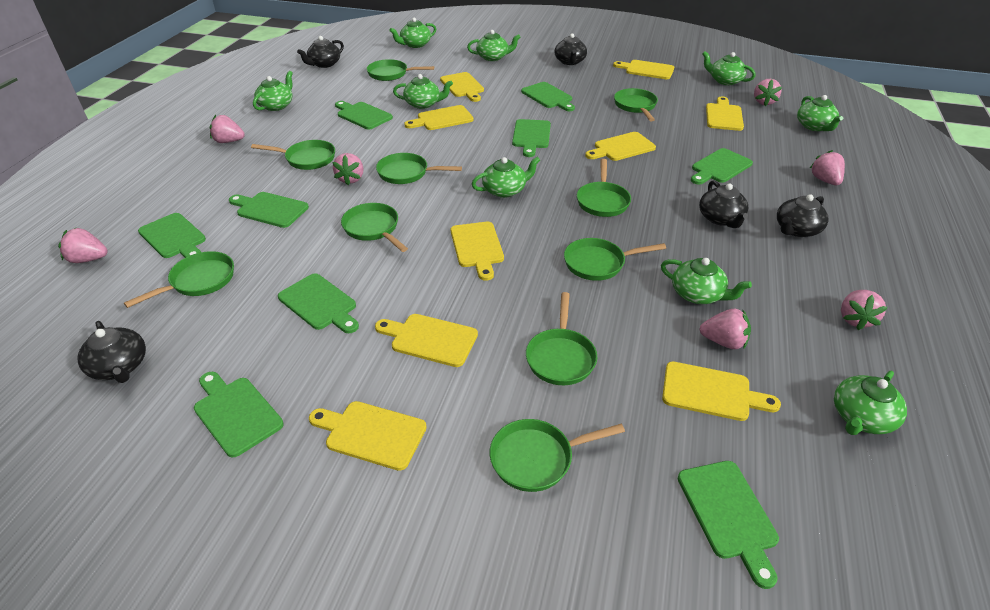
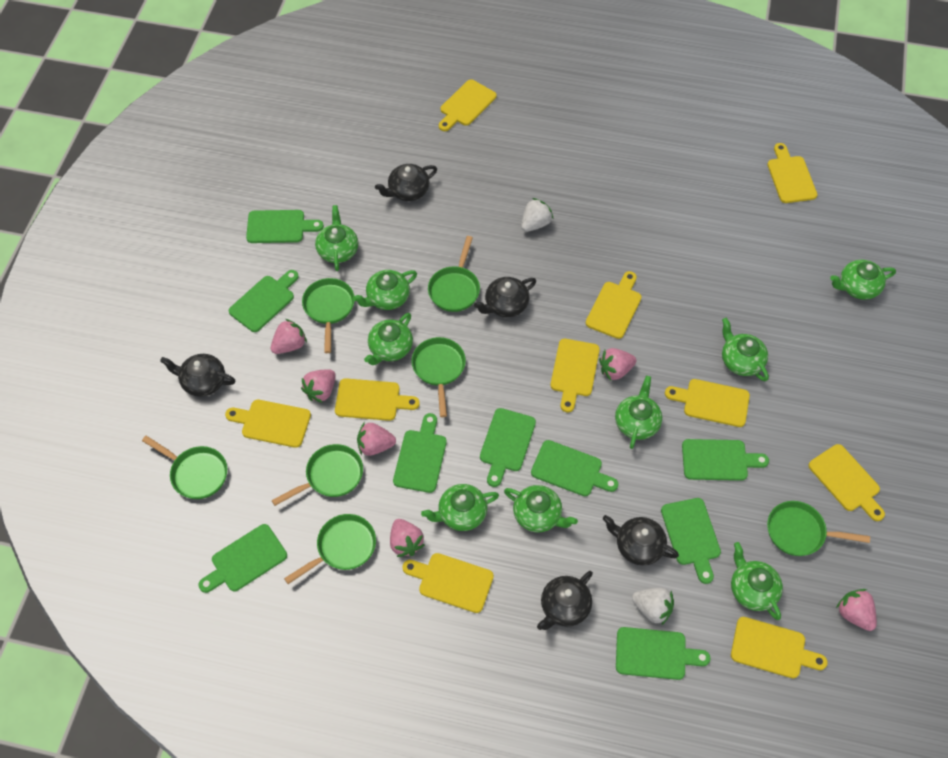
green pan: 10 -> 7
pink strawberry: 7 -> 6
white strawberry: 0 -> 2
yellow cutting board: 9 -> 10

